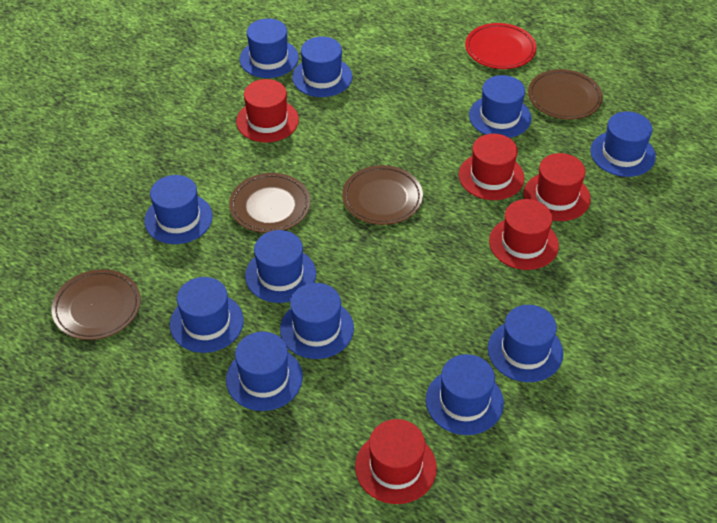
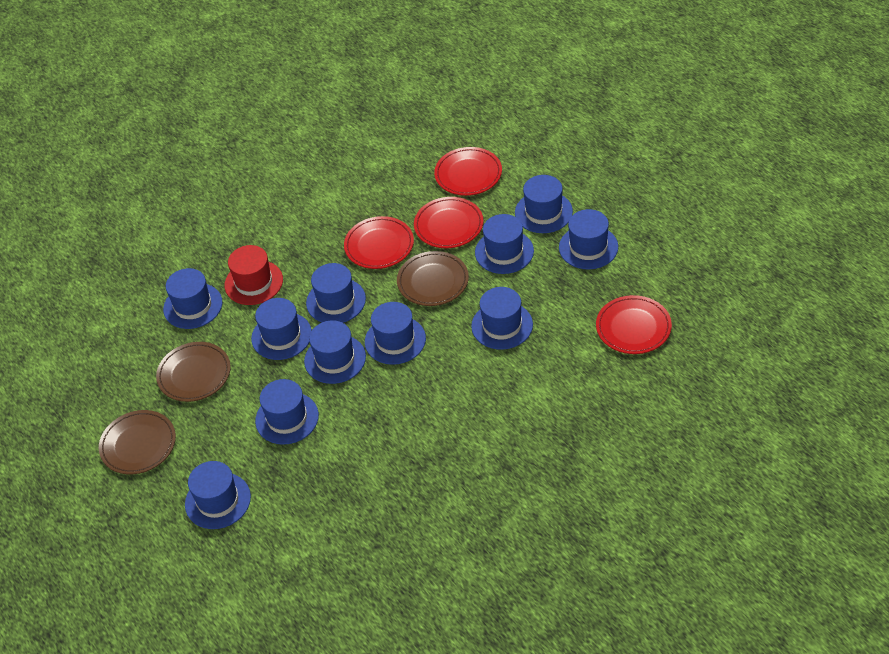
brown plate: 4 -> 3
red hat: 5 -> 1
red plate: 1 -> 4

